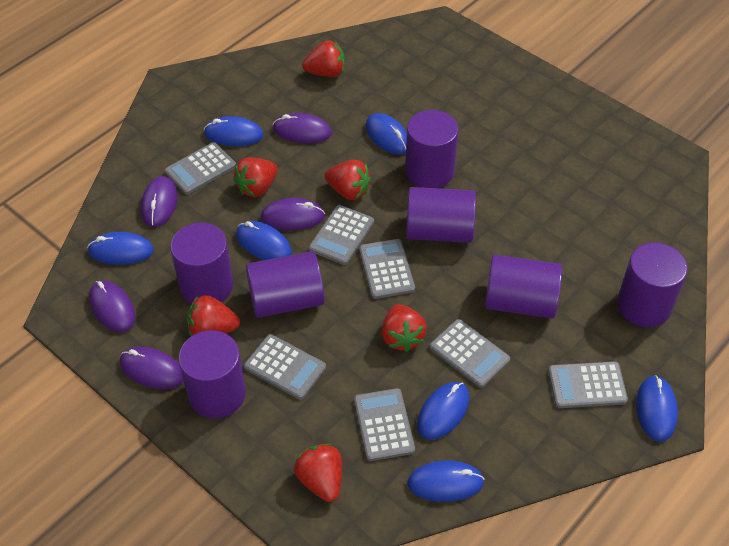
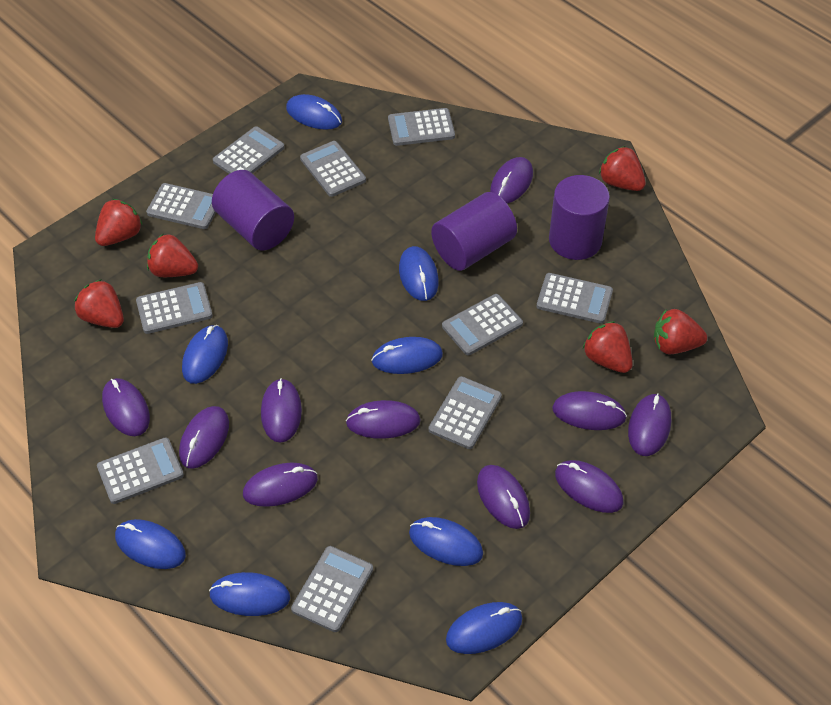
blue mouse: 7 -> 8
grey calculator: 7 -> 10
purple cylinder: 7 -> 3
purple mouse: 5 -> 10

